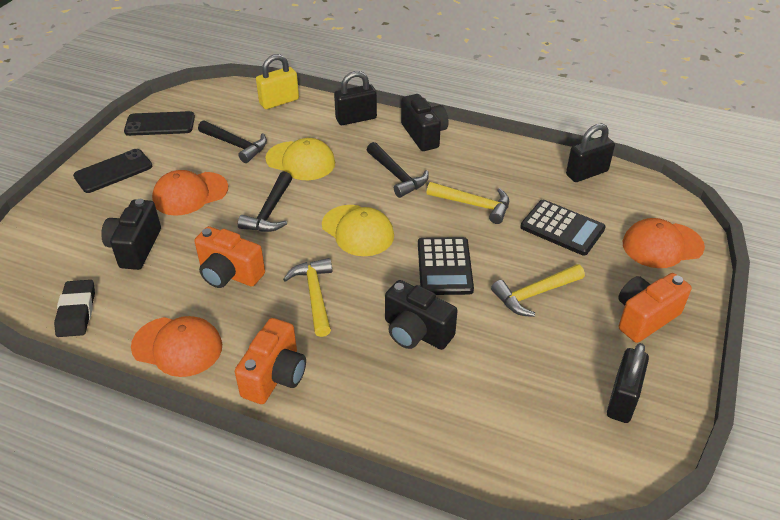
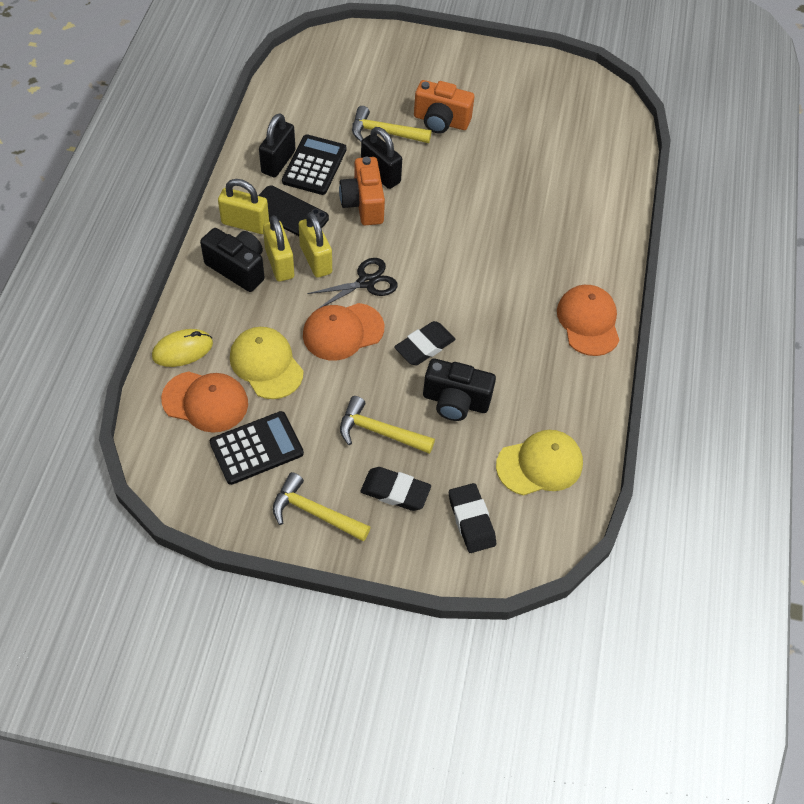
black camera: 3 -> 2
black eraser: 1 -> 3
black hammer: 3 -> 0
black padlock: 3 -> 2
black phone: 2 -> 1
black scissors: 0 -> 1
orange camera: 3 -> 2
yellow mouse: 0 -> 1
yellow padlock: 1 -> 3

